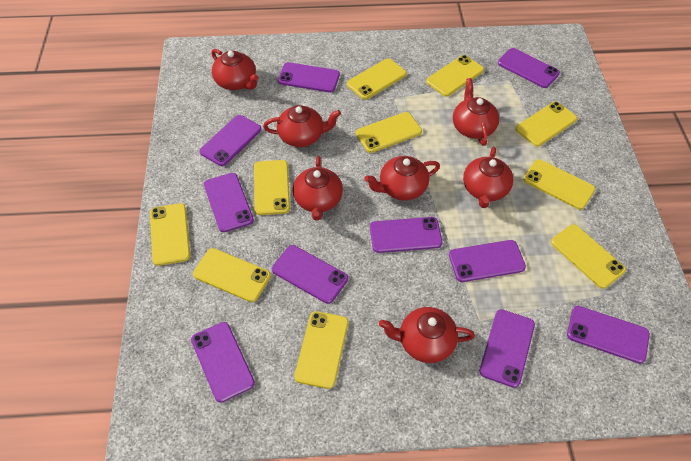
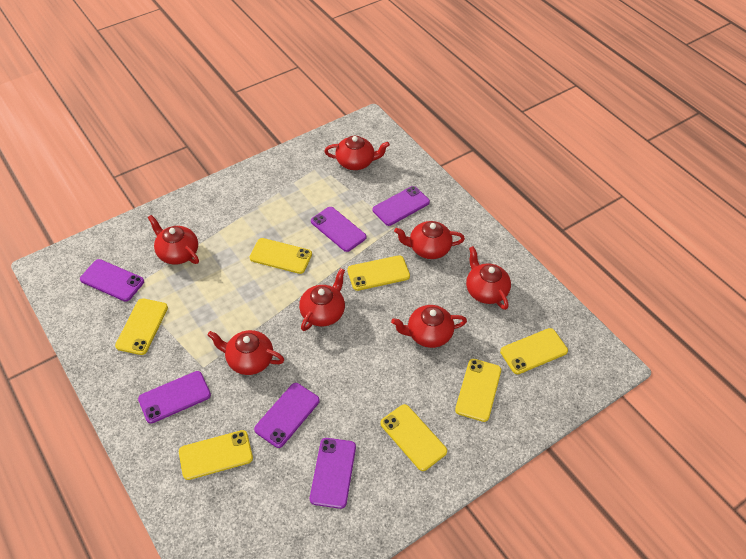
purple phone: 10 -> 6
yellow phone: 10 -> 7

